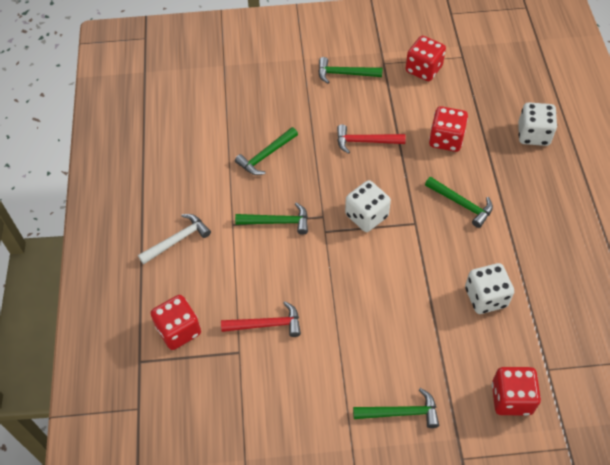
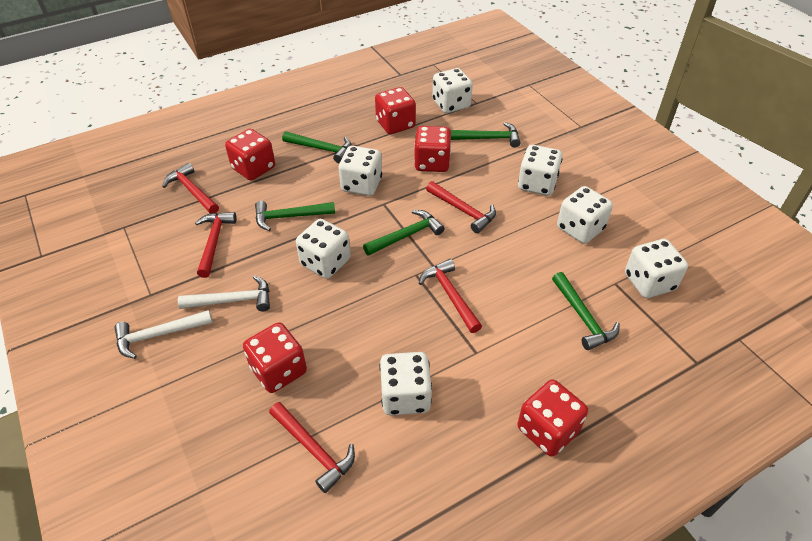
red dice: 4 -> 5
red hammer: 2 -> 5
white dice: 3 -> 7
white hammer: 1 -> 2

